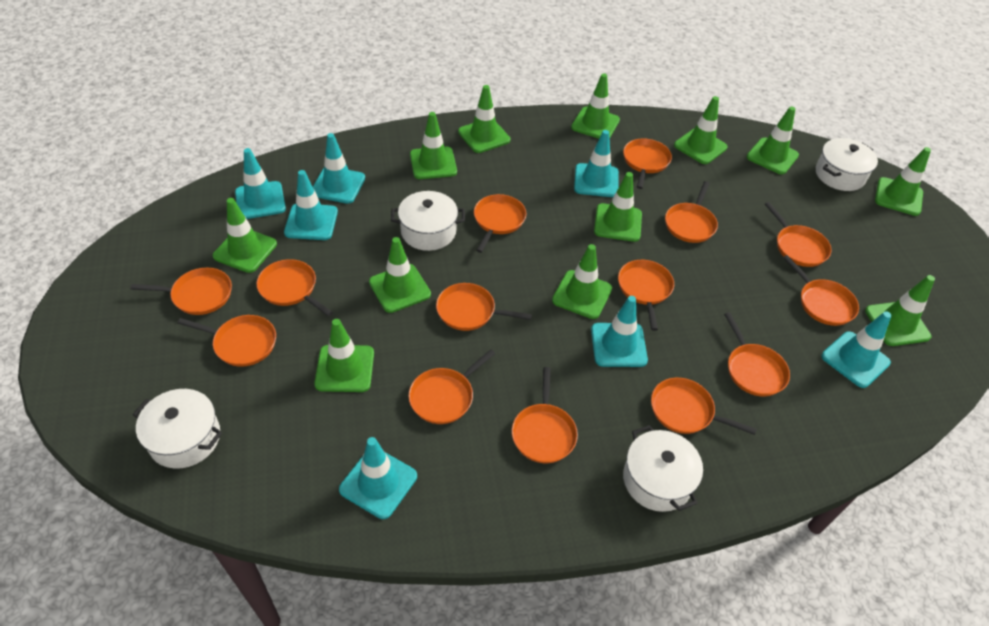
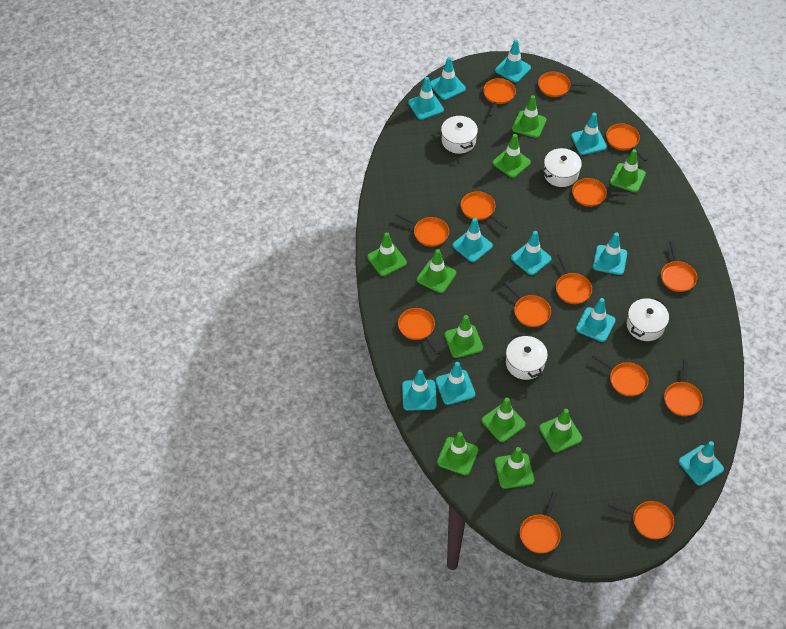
green traffic cone: 12 -> 10
turquoise traffic cone: 7 -> 11

